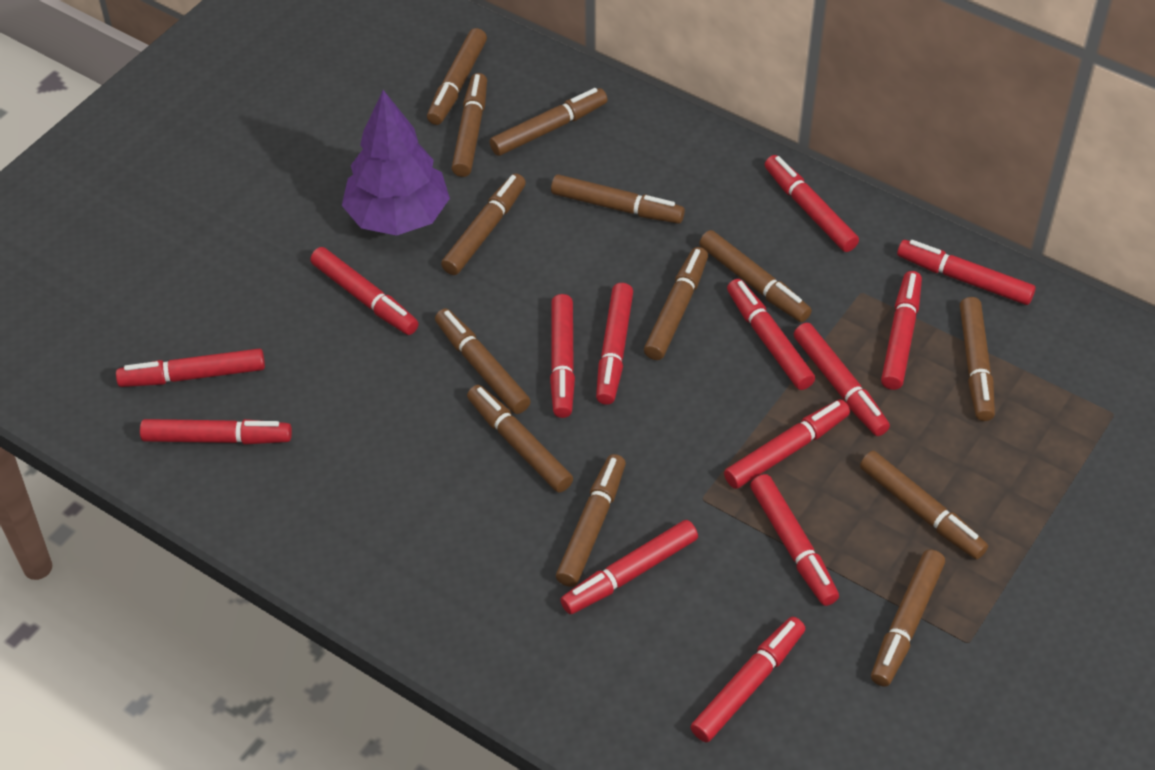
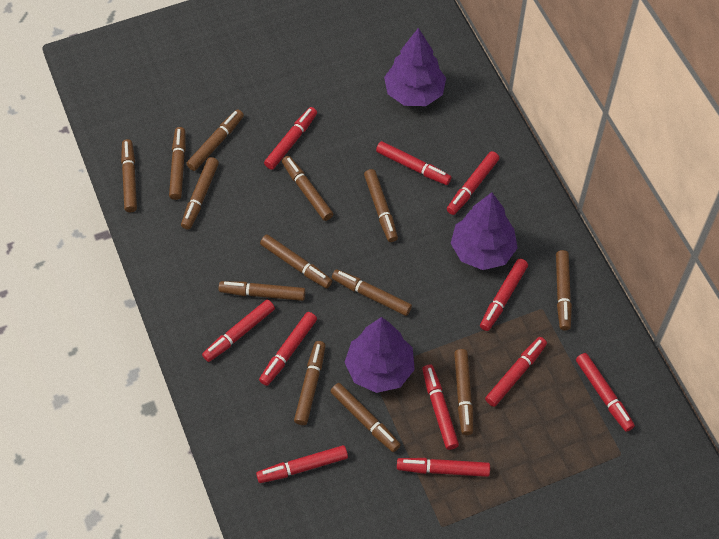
purple tree: 1 -> 3
red marker: 14 -> 11

